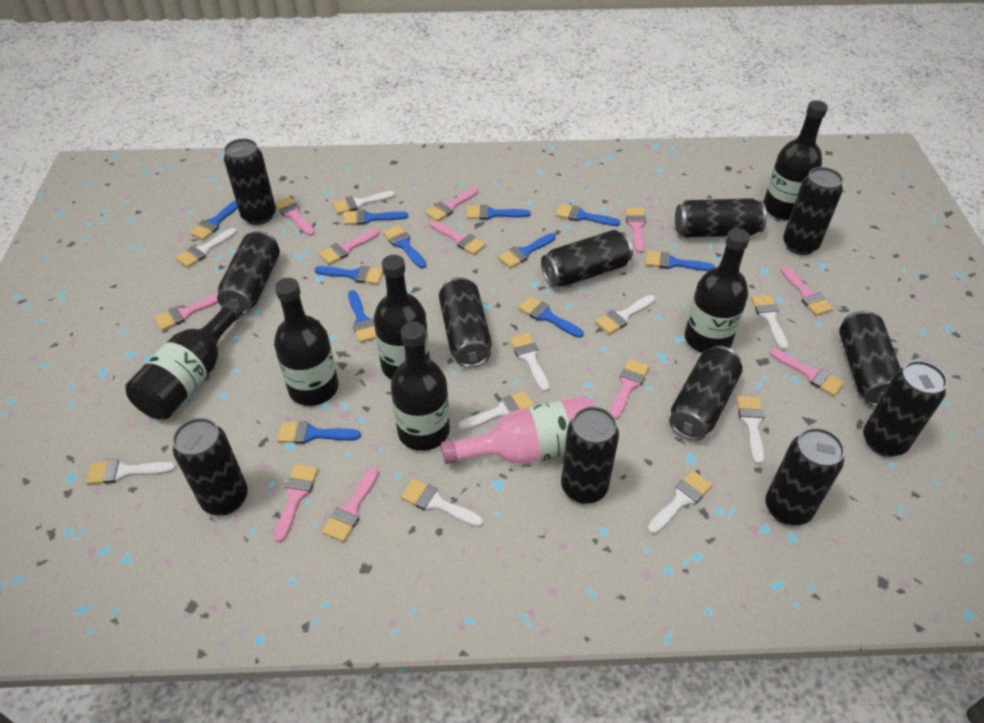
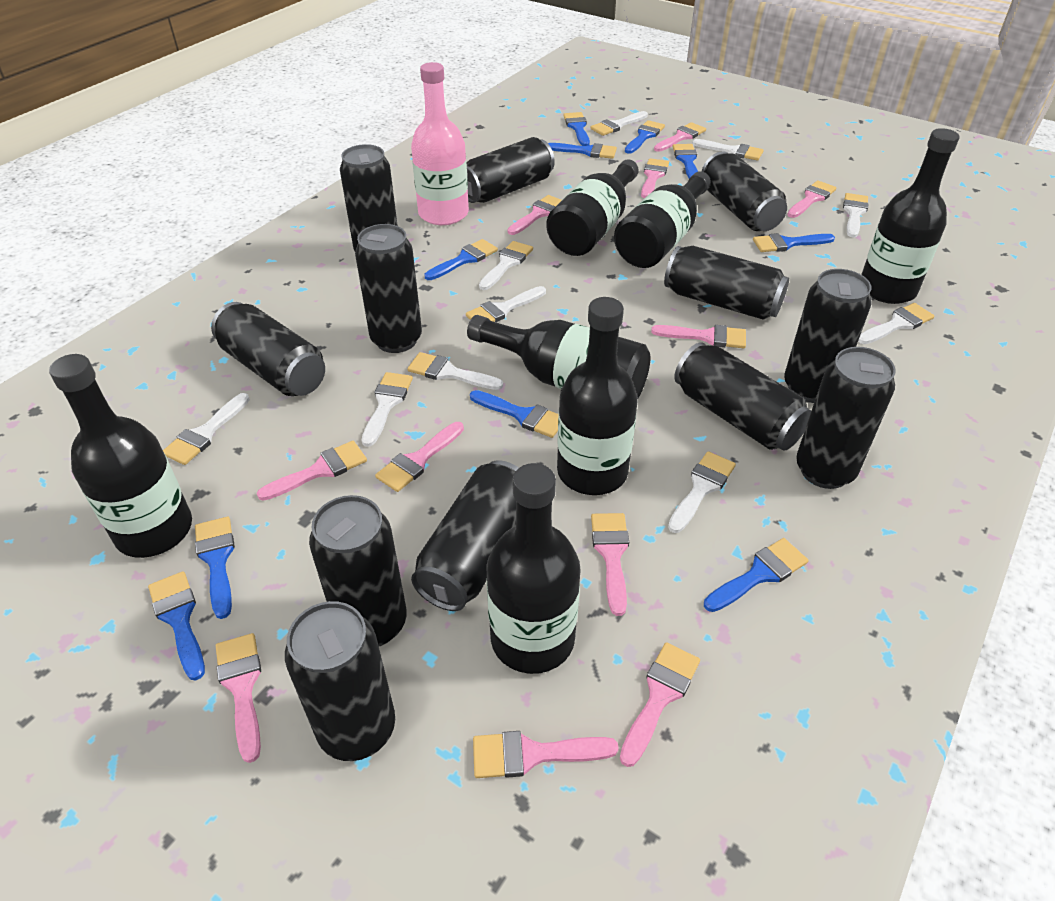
black bottle: 6 -> 7
blue brush: 11 -> 10

